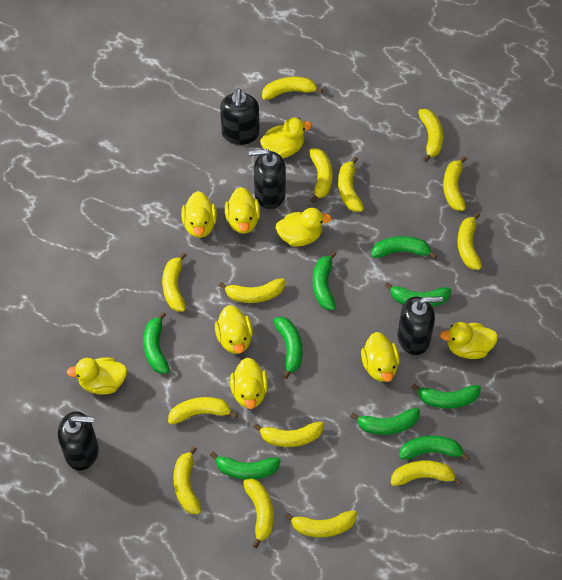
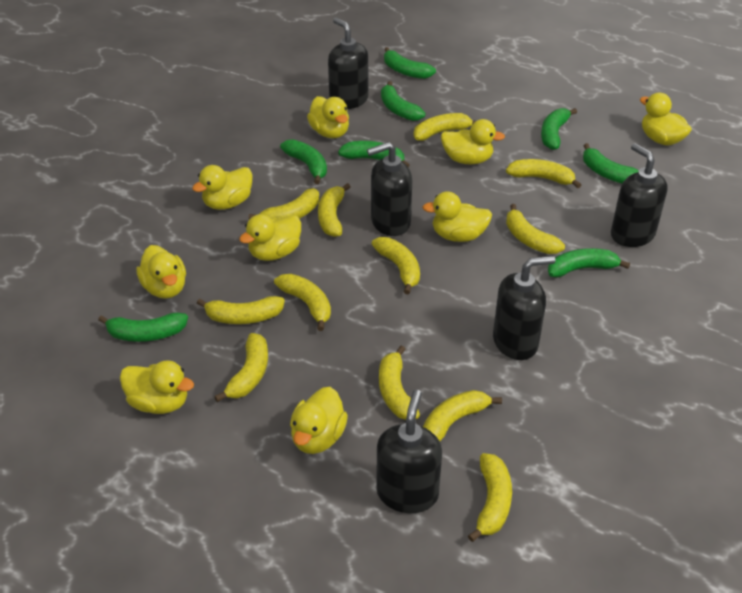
black soap dispenser: 4 -> 5
green banana: 9 -> 8
yellow banana: 14 -> 12

